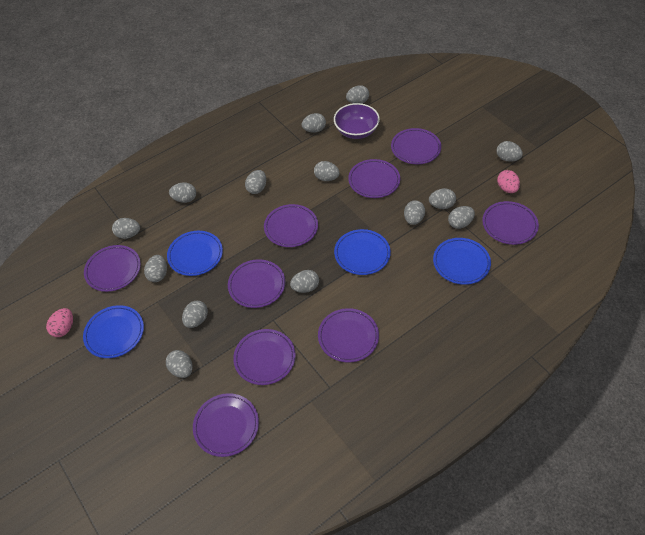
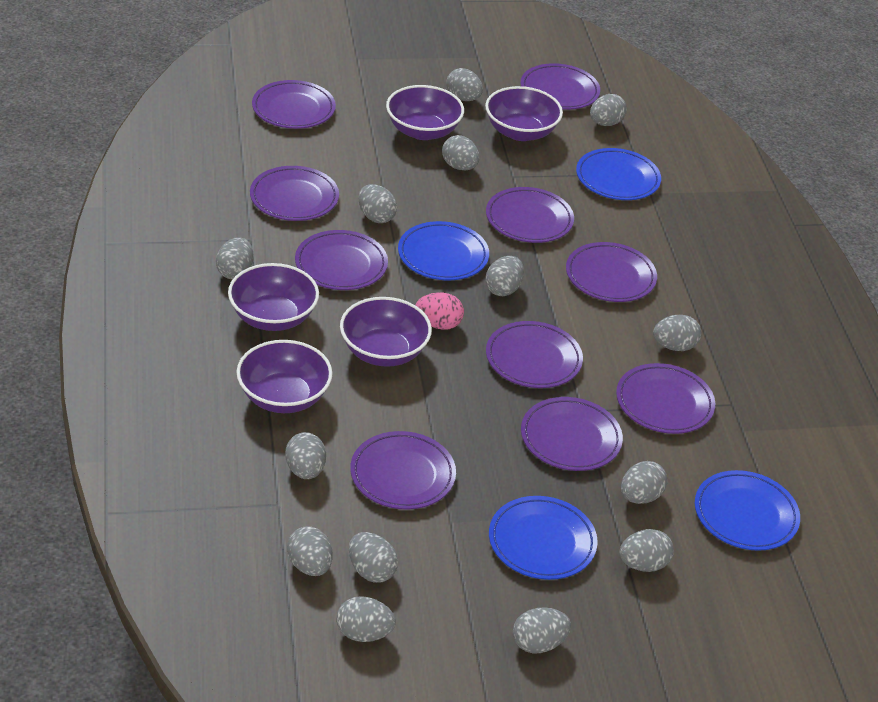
pink egg: 2 -> 1
purple bowl: 1 -> 5
purple plate: 9 -> 10

